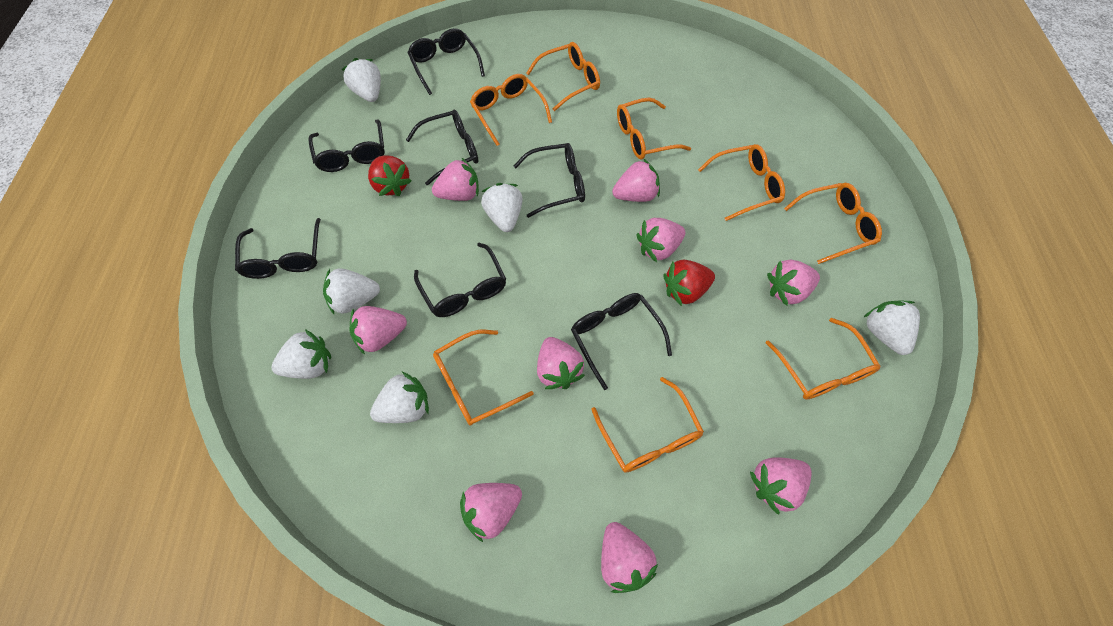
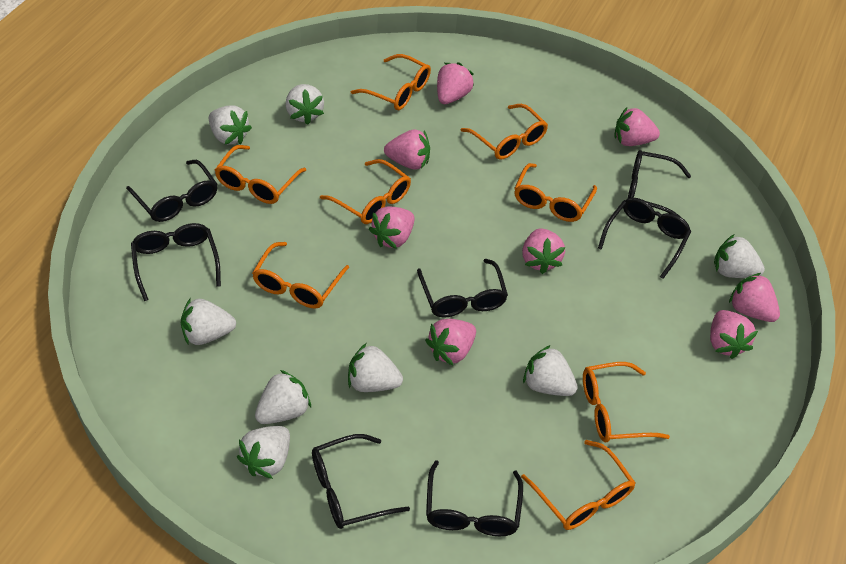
pink strawberry: 9 -> 8
red strawberry: 2 -> 0
white strawberry: 6 -> 8

